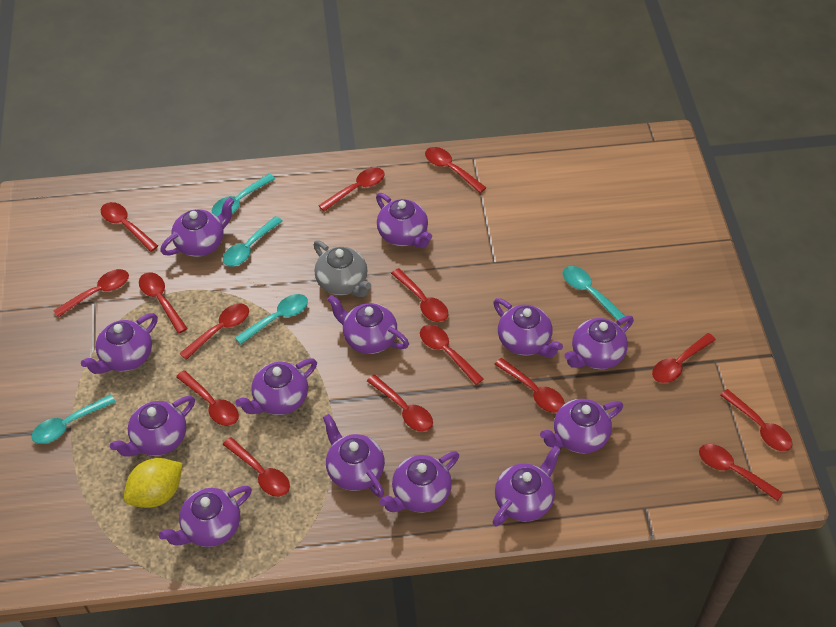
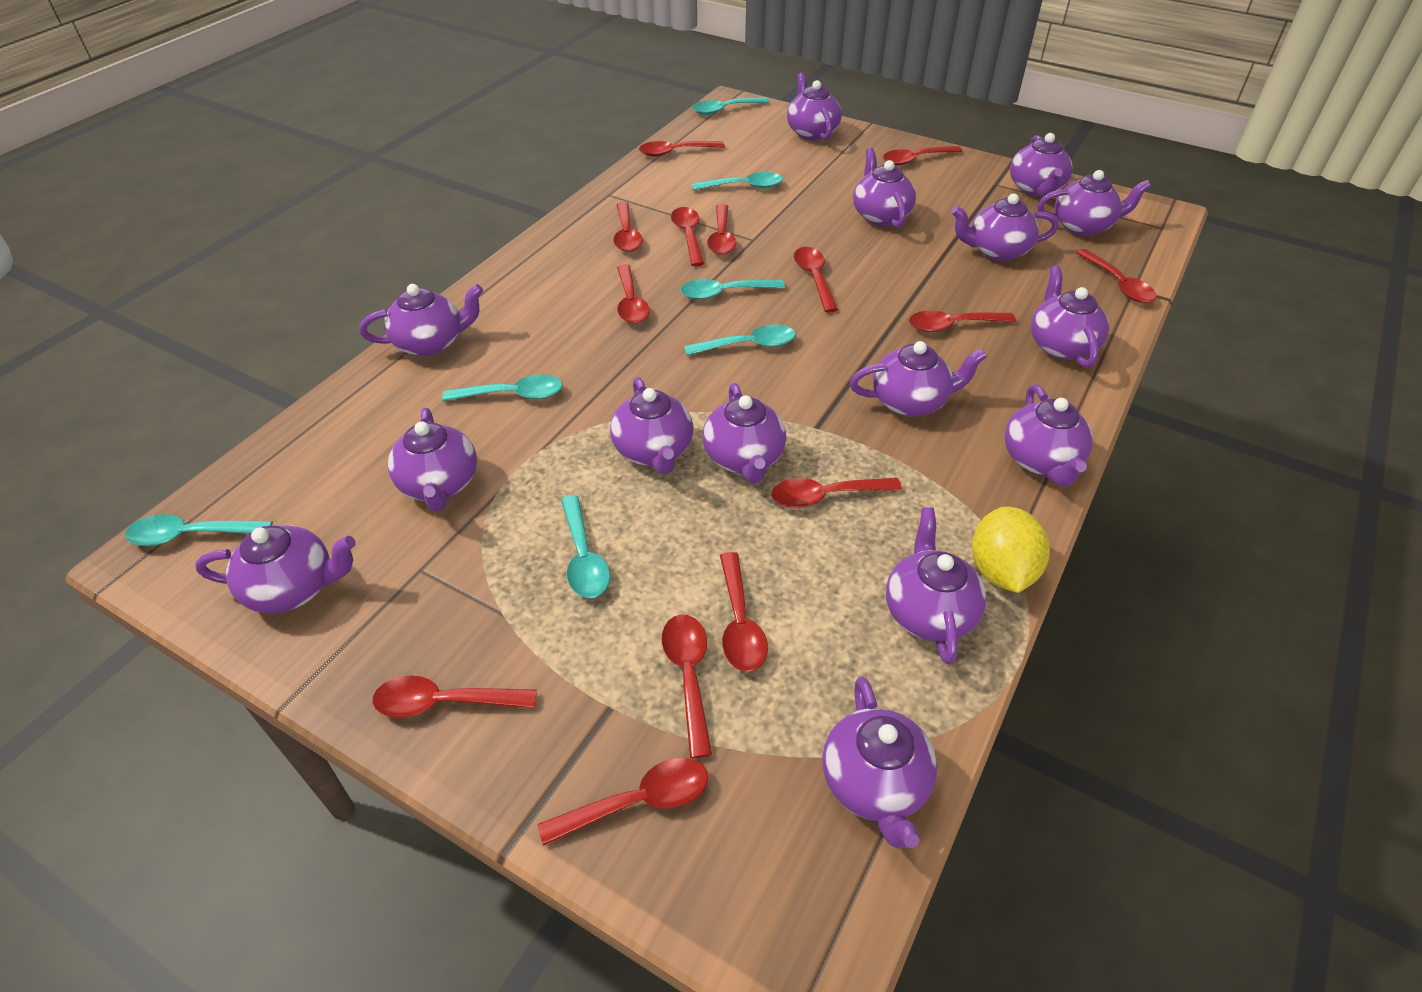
grey teapot: 1 -> 0
purple teapot: 13 -> 15
red spoon: 15 -> 14
turquoise spoon: 5 -> 7

